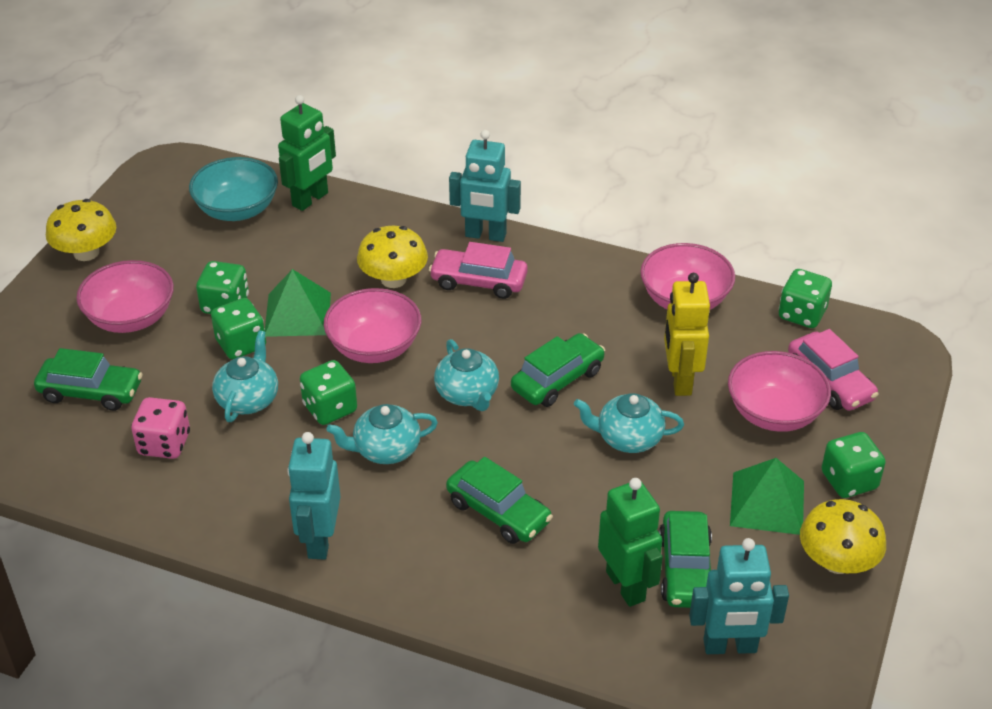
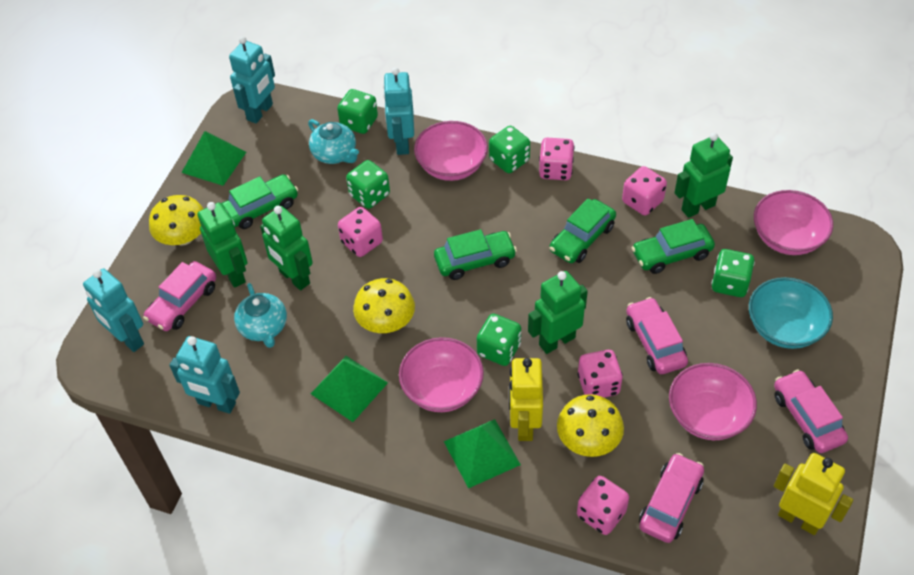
green pyramid: 2 -> 3
green robot: 2 -> 4
pink car: 2 -> 4
pink dice: 1 -> 5
turquoise robot: 3 -> 4
turquoise teapot: 4 -> 2
yellow robot: 1 -> 2

